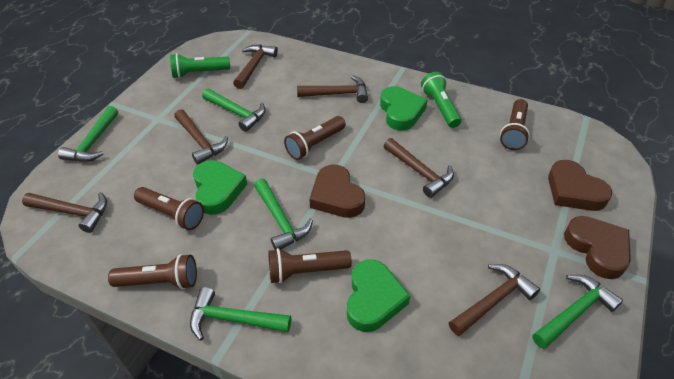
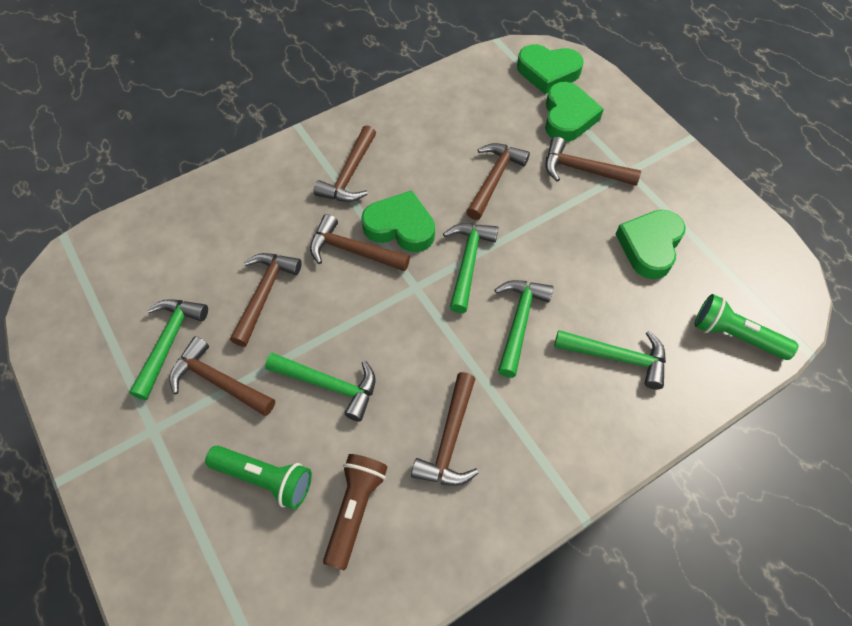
brown flashlight: 5 -> 1
brown hammer: 6 -> 7
brown heart: 3 -> 0
green heart: 3 -> 4

